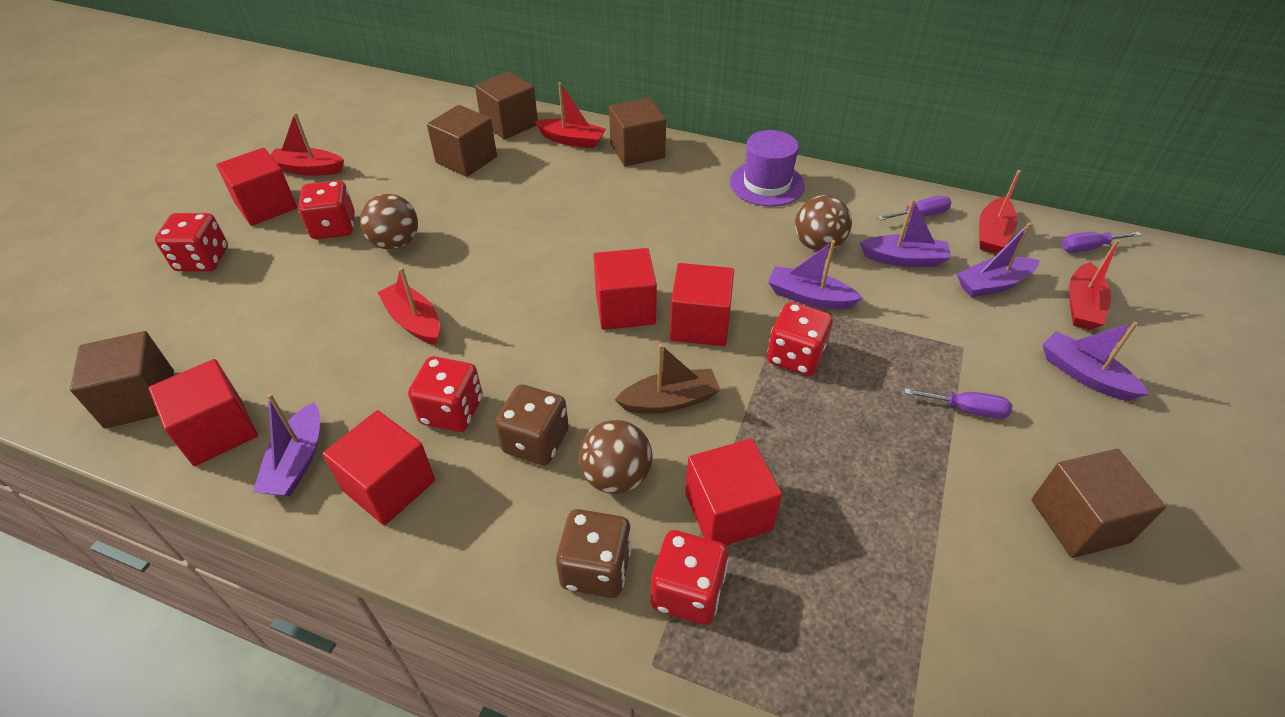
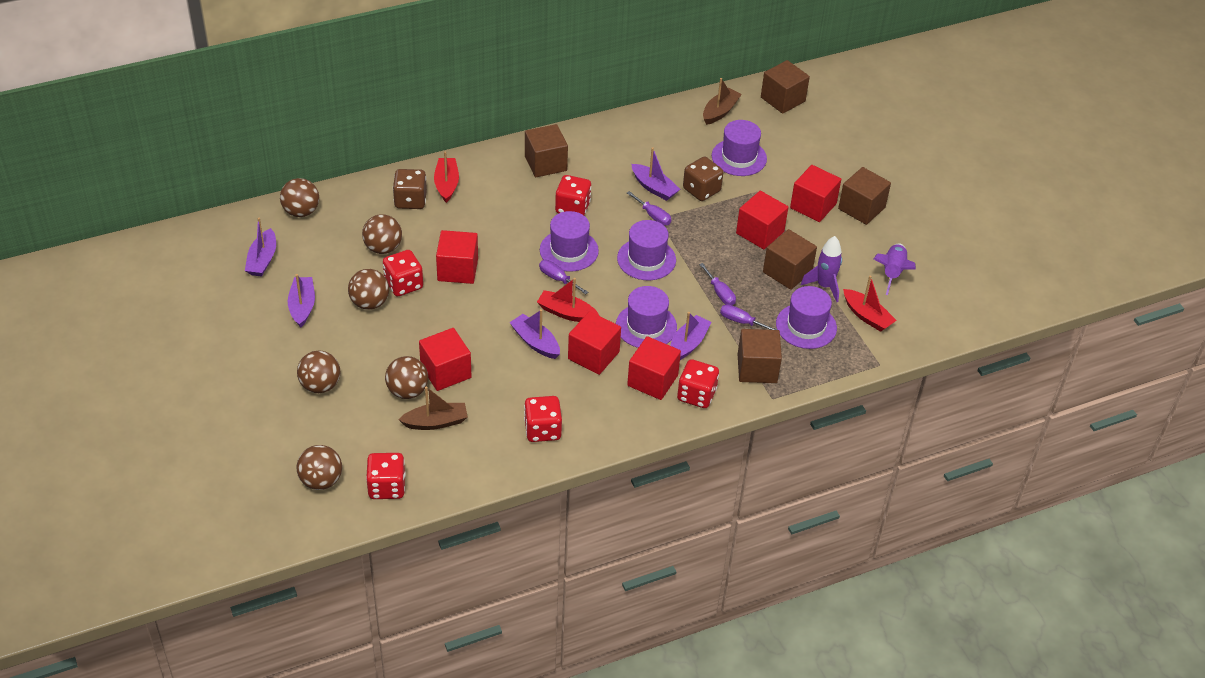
brown ball: 3 -> 6
brown boat: 1 -> 2
purple hat: 1 -> 5
purple rocket: 0 -> 2
purple screwdriver: 3 -> 4
red boat: 5 -> 3

